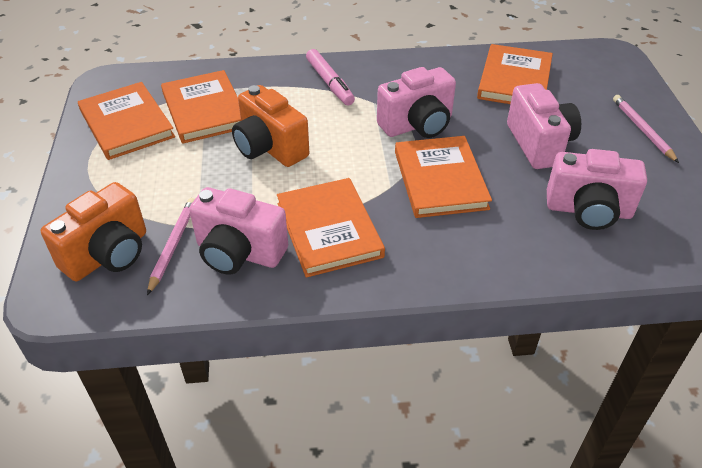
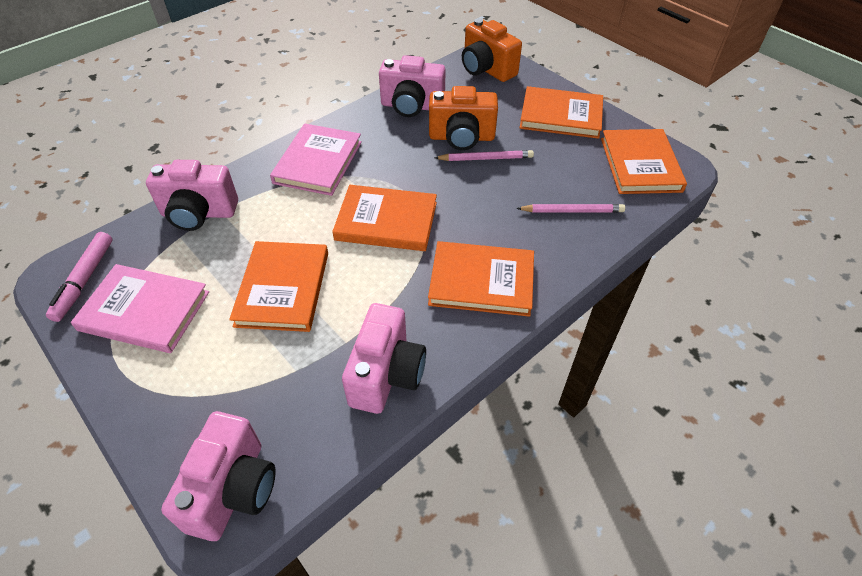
pink book: 0 -> 2

